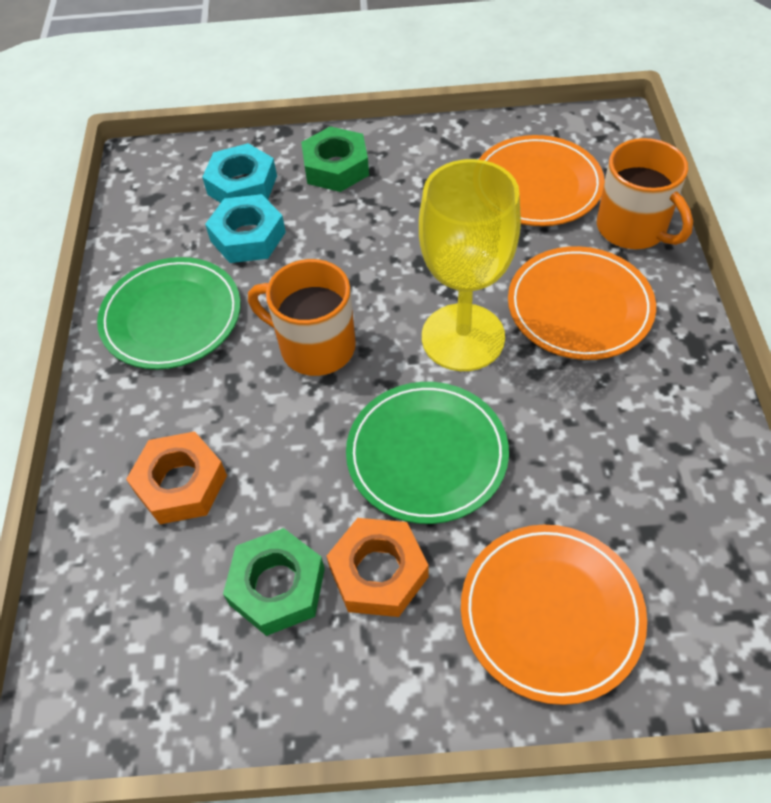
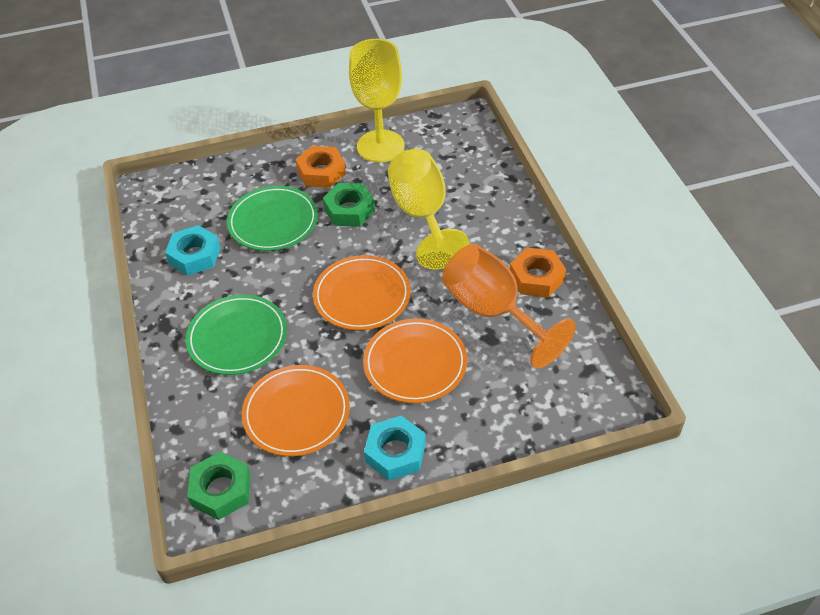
orange goblet: 0 -> 1
orange mug: 2 -> 0
yellow goblet: 1 -> 2

